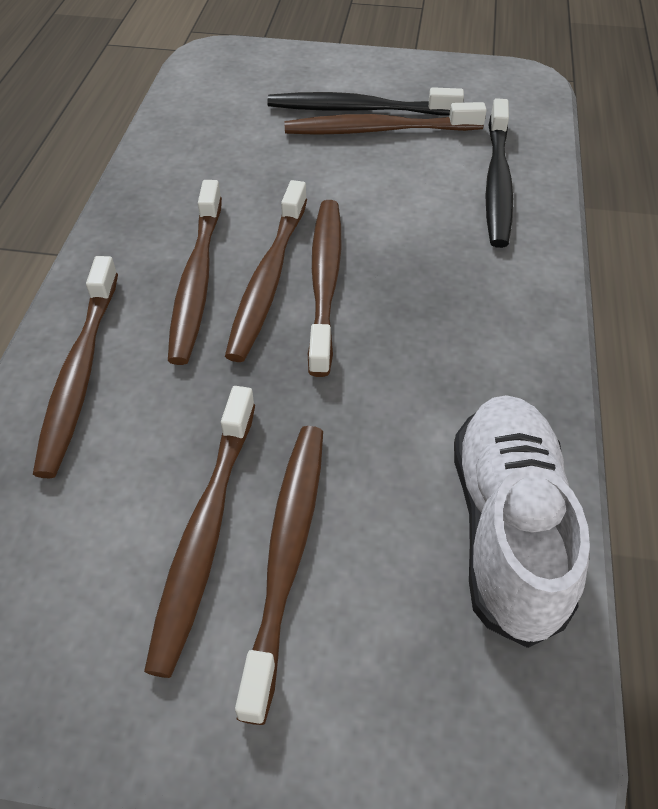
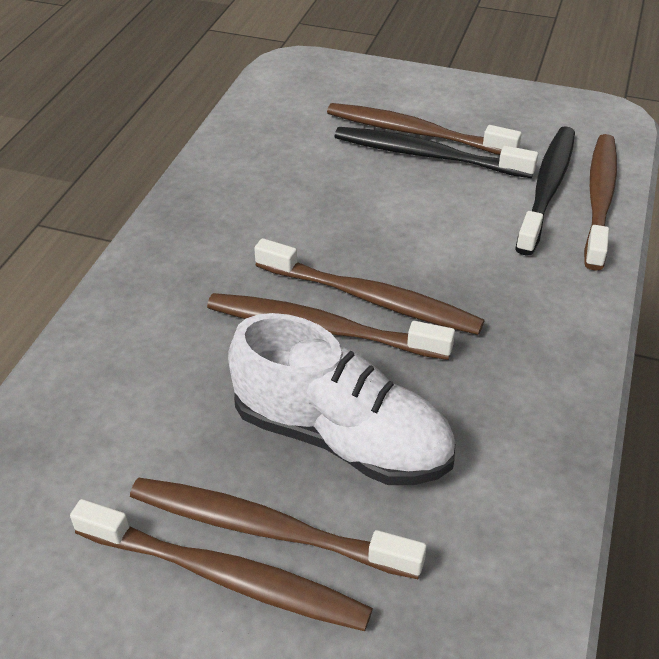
brown toothbrush: 7 -> 6

